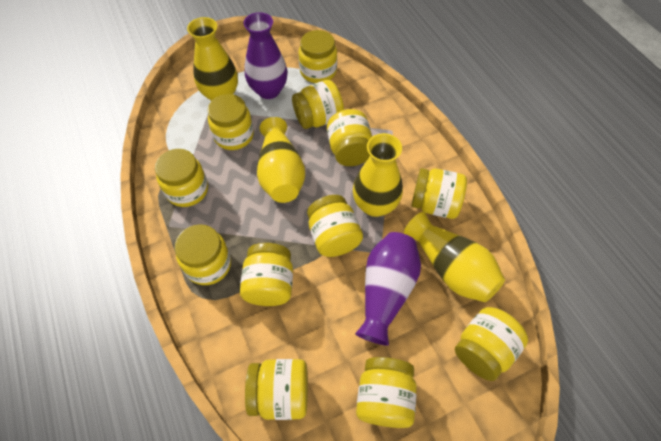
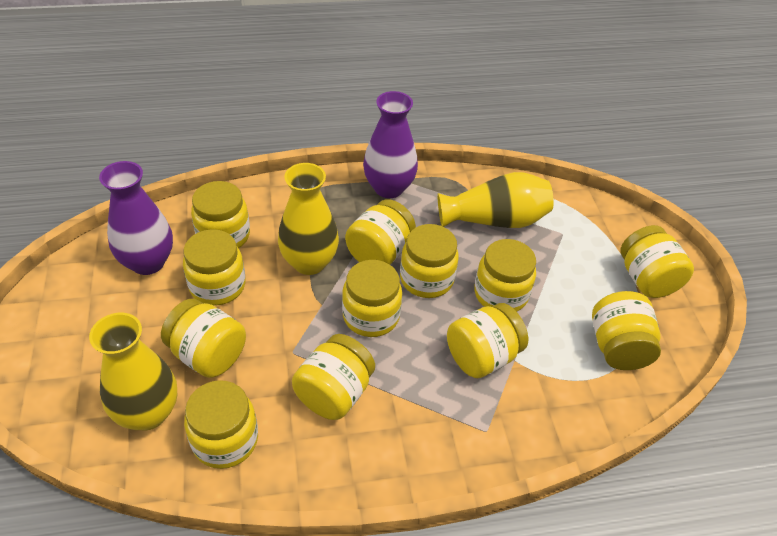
yellow vase: 4 -> 3

